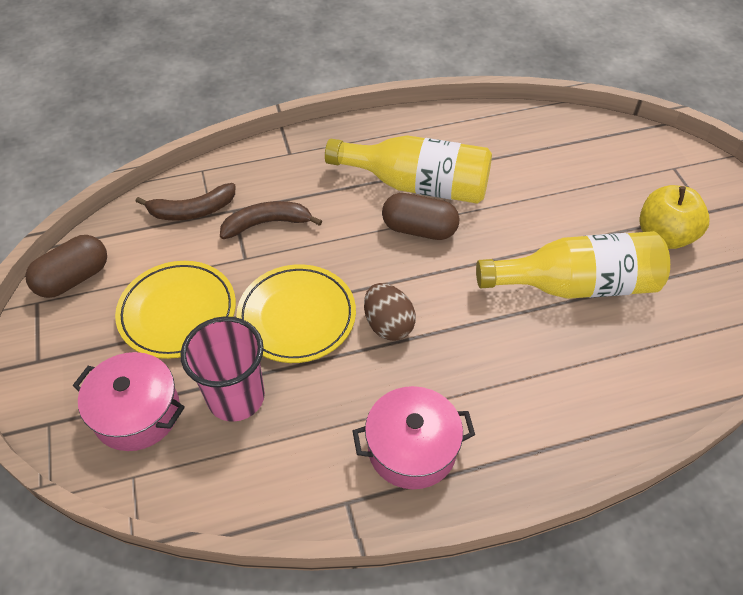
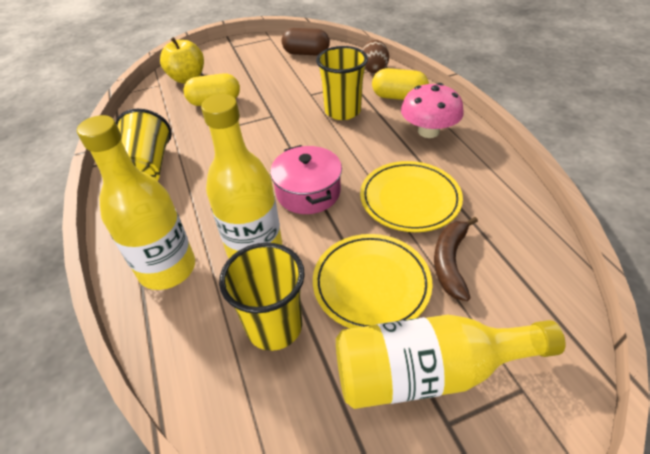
brown banana: 2 -> 1
brown capsule: 2 -> 1
pink cup: 1 -> 0
pink mushroom: 0 -> 1
pink pot: 2 -> 1
yellow bottle: 2 -> 3
yellow capsule: 0 -> 2
yellow cup: 0 -> 3

